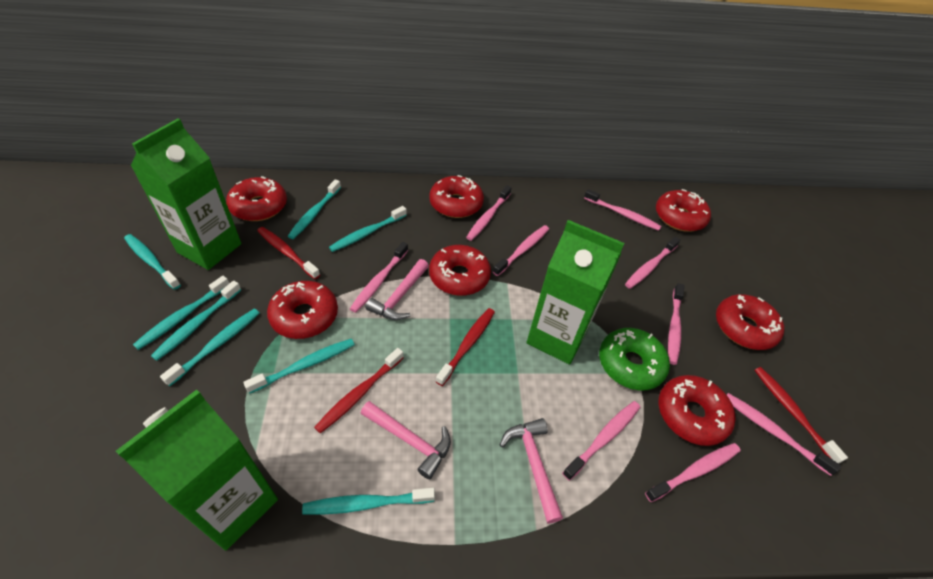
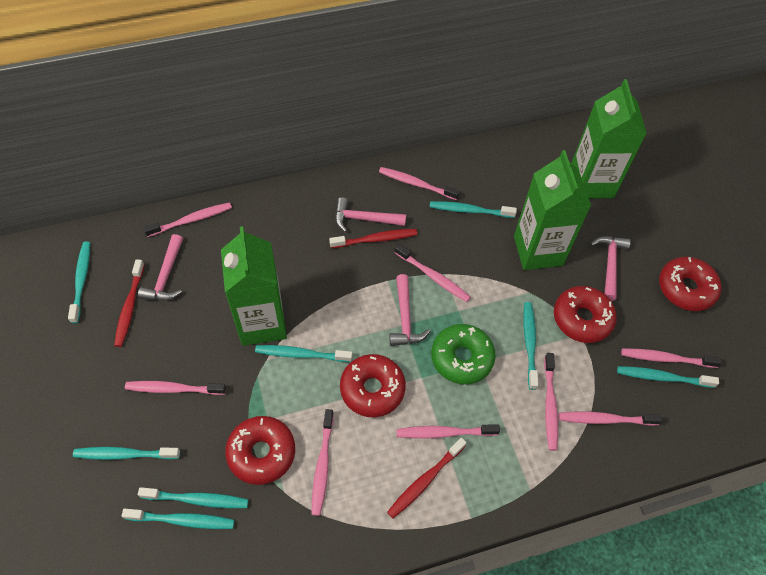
pink hammer: 3 -> 4
red donut: 7 -> 4
red toothbrush: 4 -> 3

